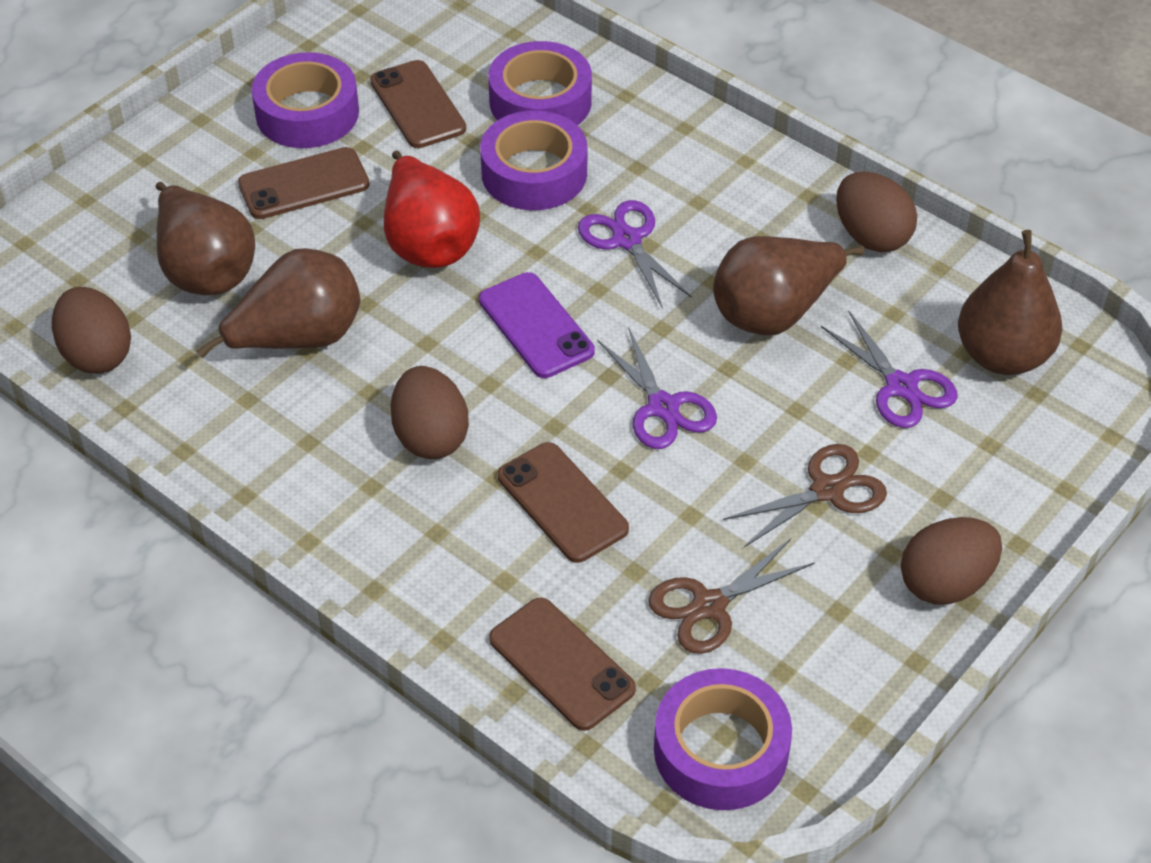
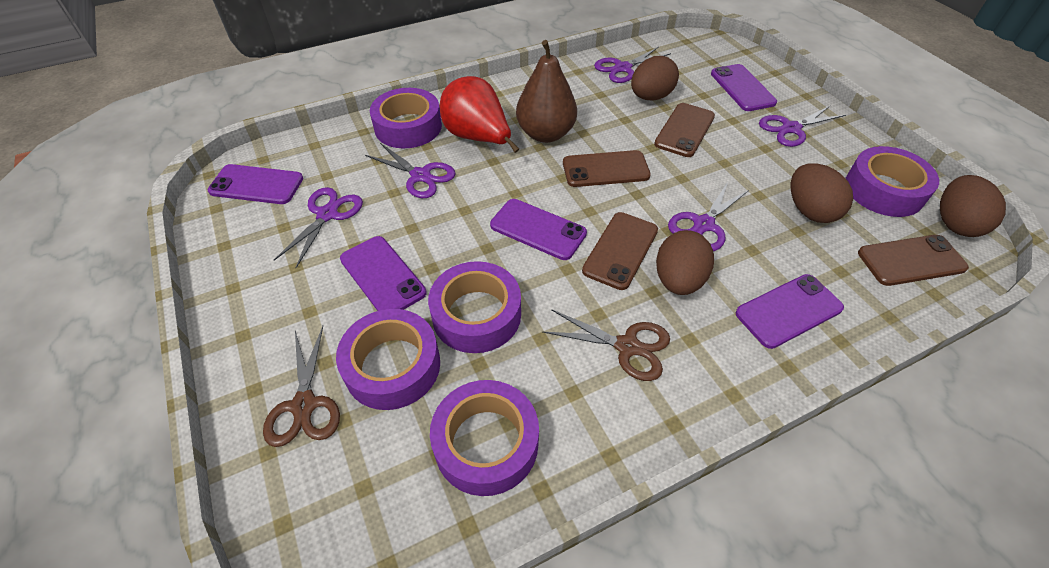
brown pear: 4 -> 1
purple phone: 1 -> 5
purple scissors: 3 -> 5
purple tape: 4 -> 5

